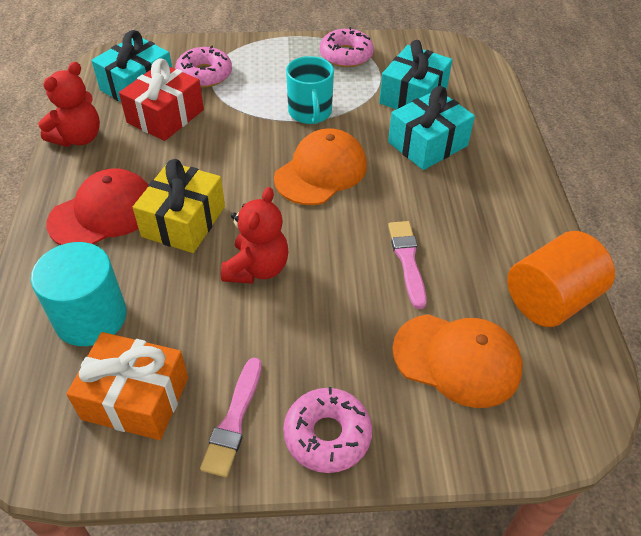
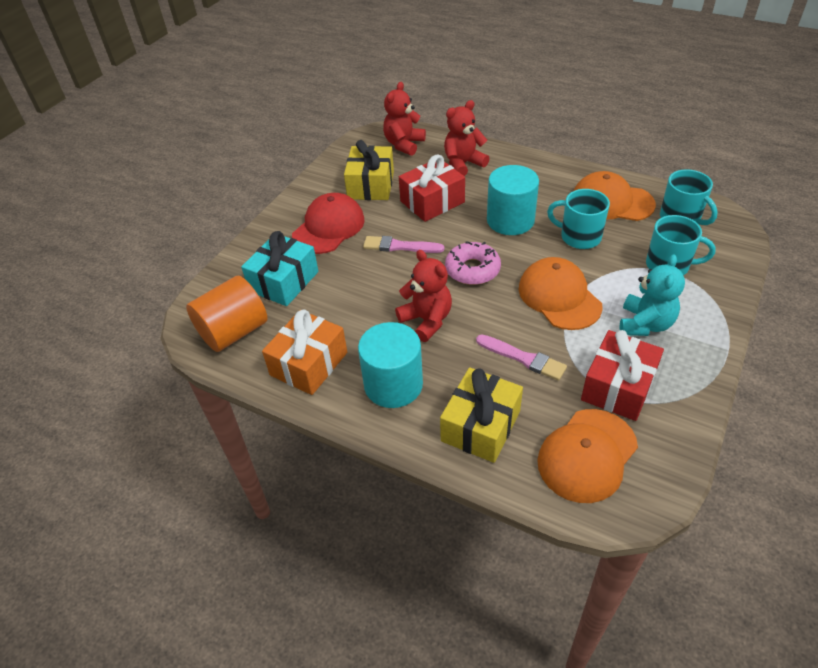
orange cap: 2 -> 3
pink donut: 3 -> 1
red gift: 1 -> 2
red teddy bear: 2 -> 3
turquoise cylinder: 1 -> 2
turquoise gift: 3 -> 1
turquoise mug: 1 -> 3
turquoise teddy bear: 0 -> 1
yellow gift: 1 -> 2

